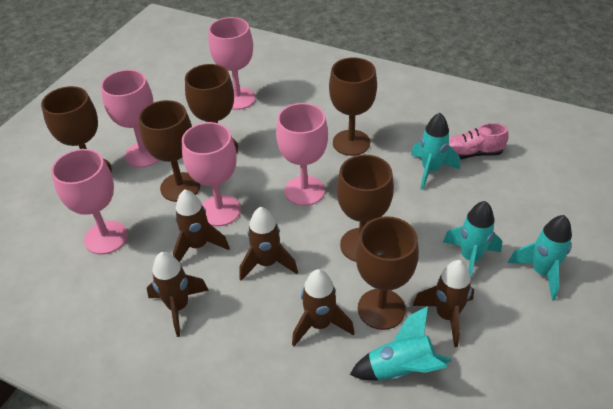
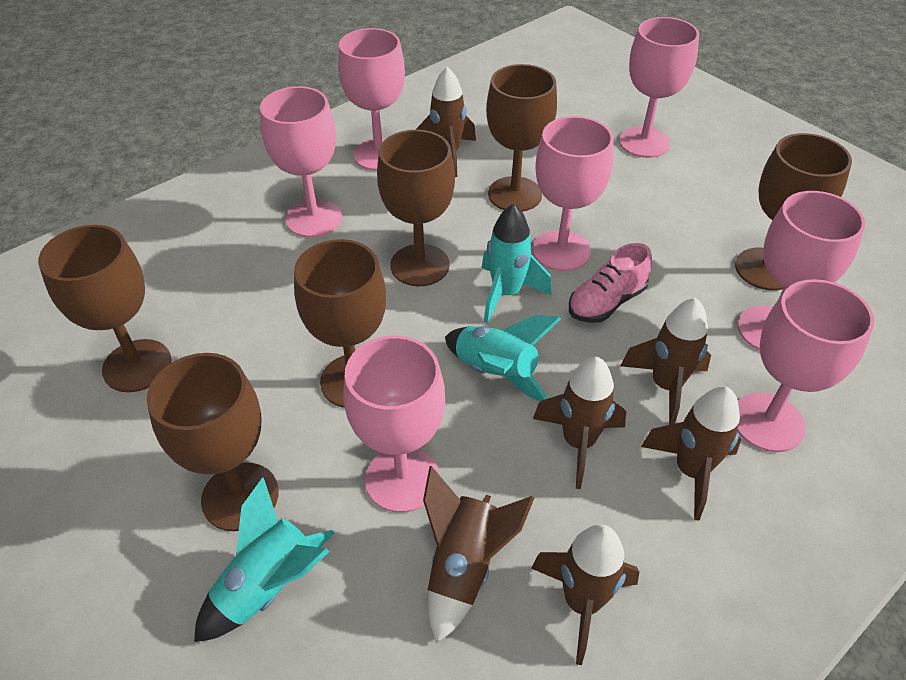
brown rocket: 5 -> 6
pink goblet: 5 -> 7
turquoise rocket: 4 -> 3

